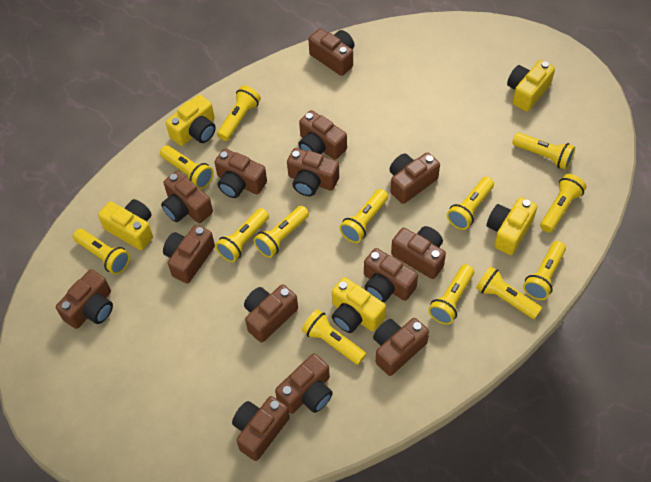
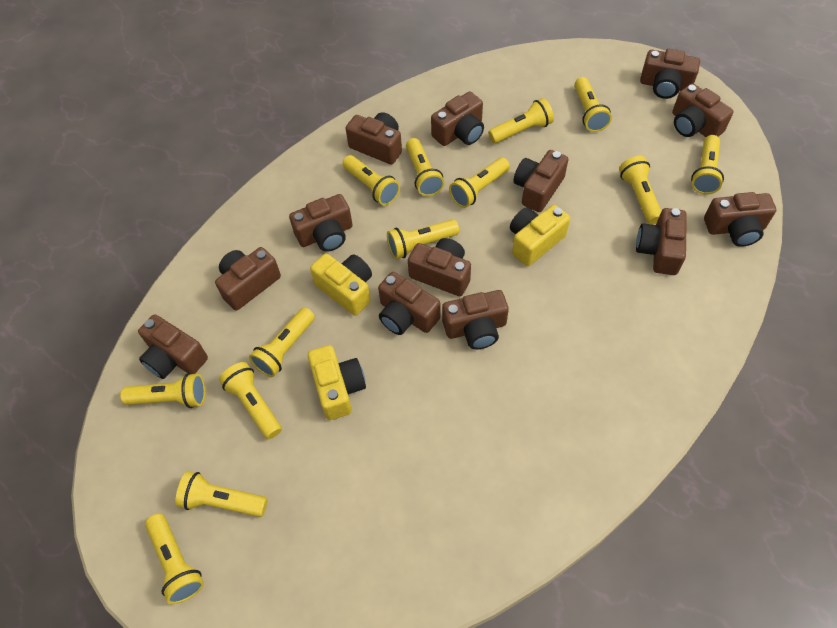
brown camera: 14 -> 13
yellow camera: 5 -> 3

